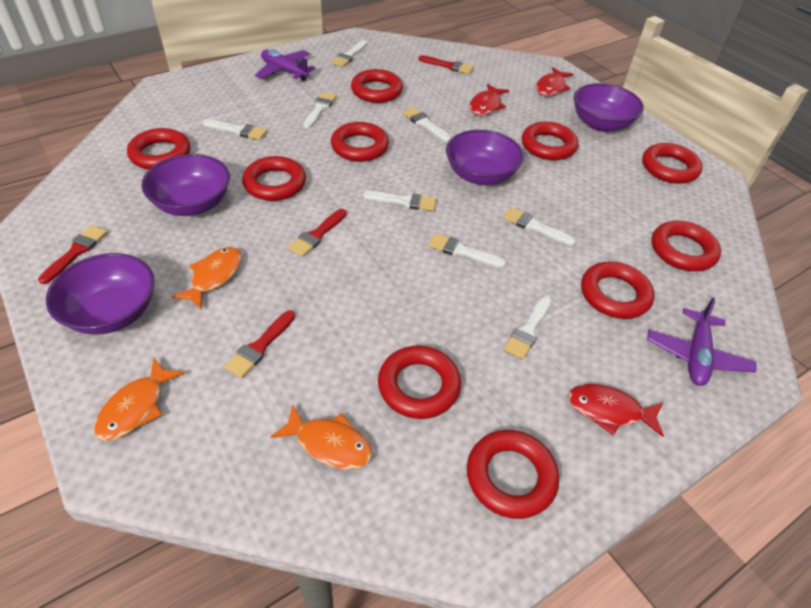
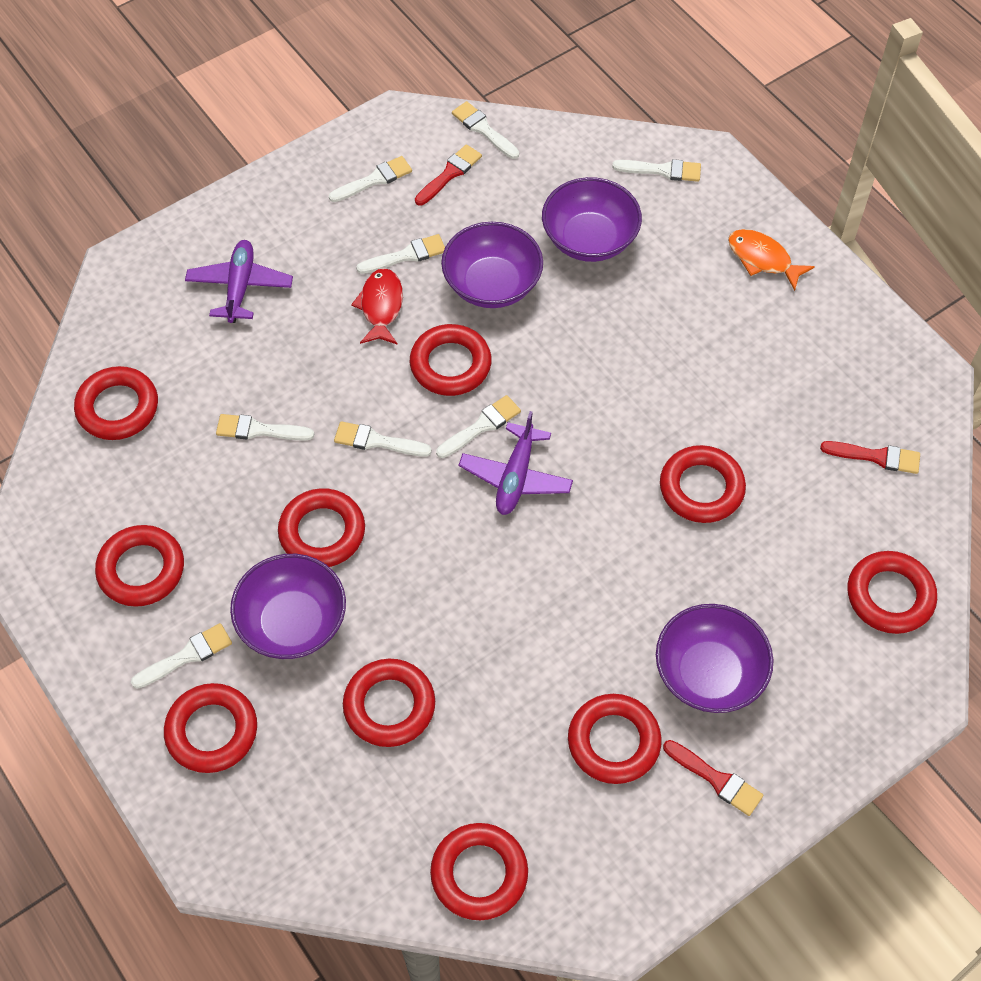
orange fish: 3 -> 1
red brush: 4 -> 3
red fish: 3 -> 1

